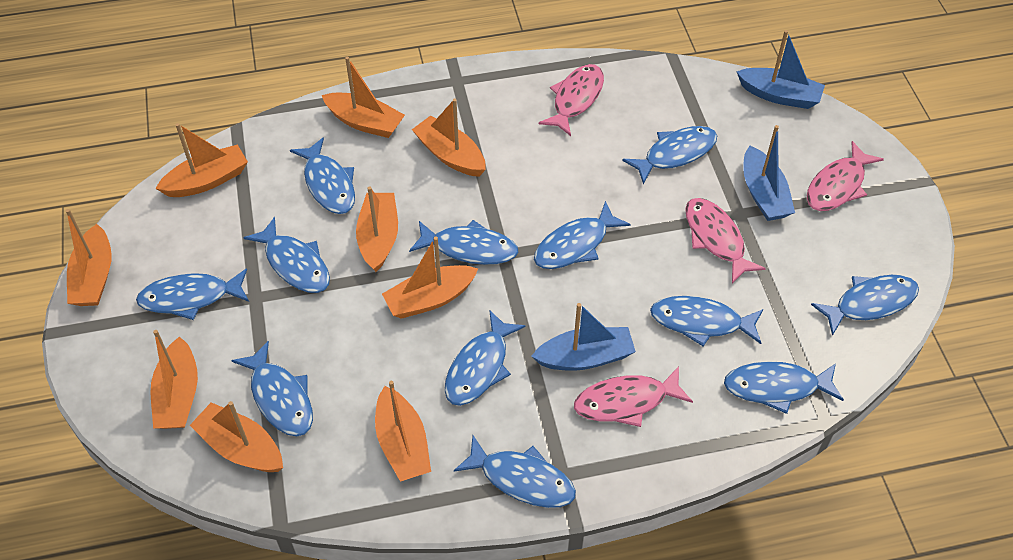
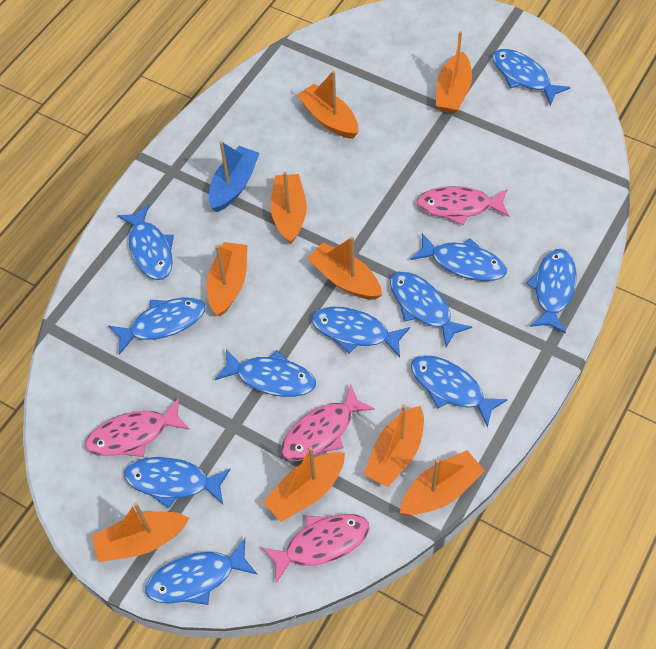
blue boat: 3 -> 1
blue fish: 12 -> 11

